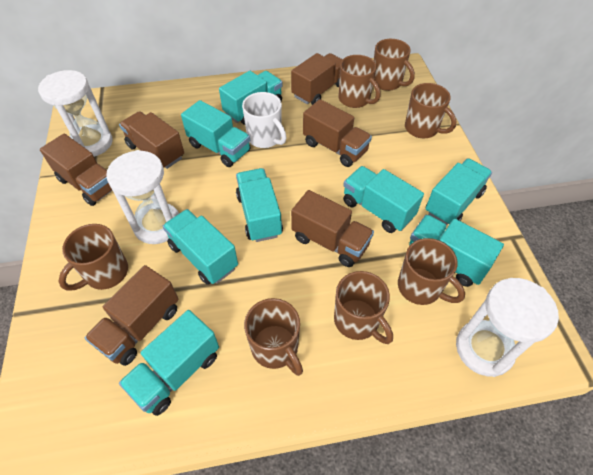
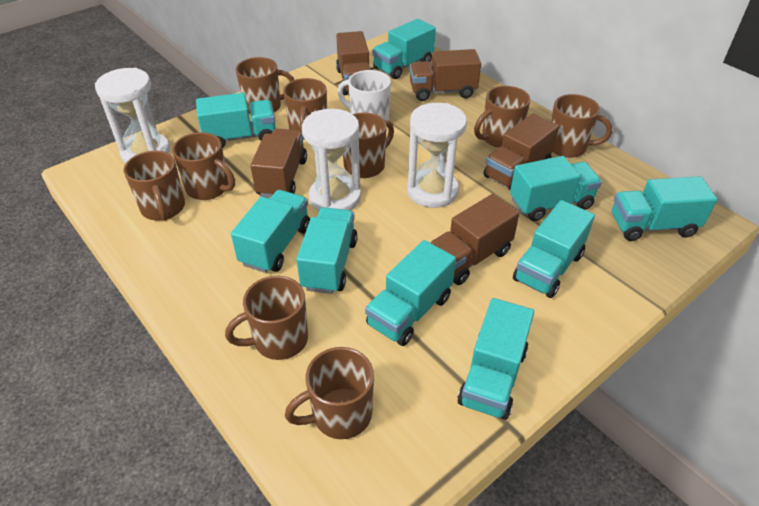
brown mug: 7 -> 9
brown truck: 6 -> 5
turquoise truck: 8 -> 9

